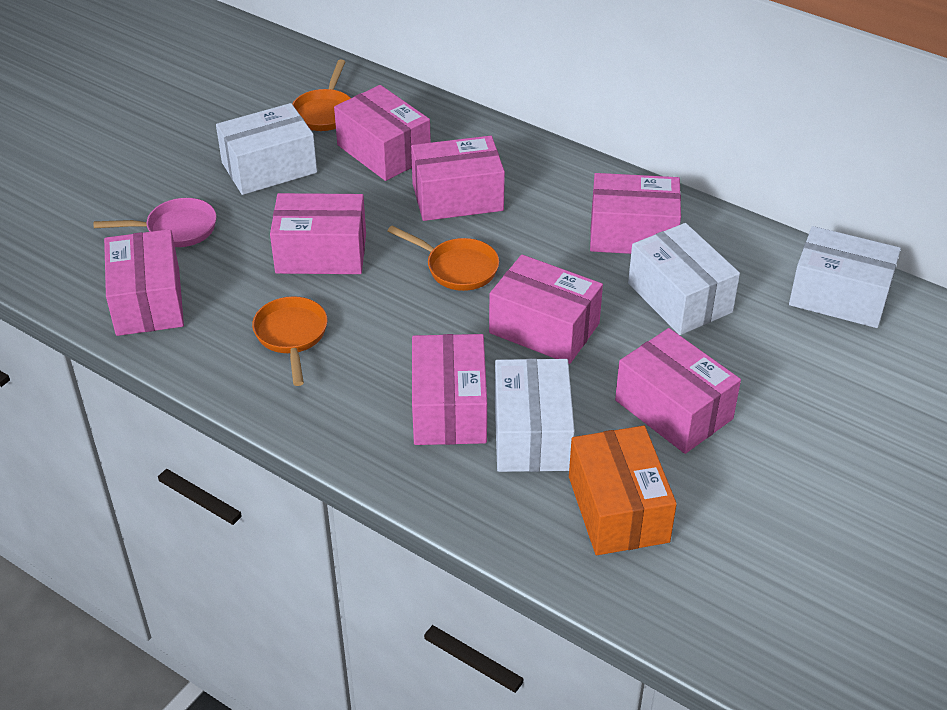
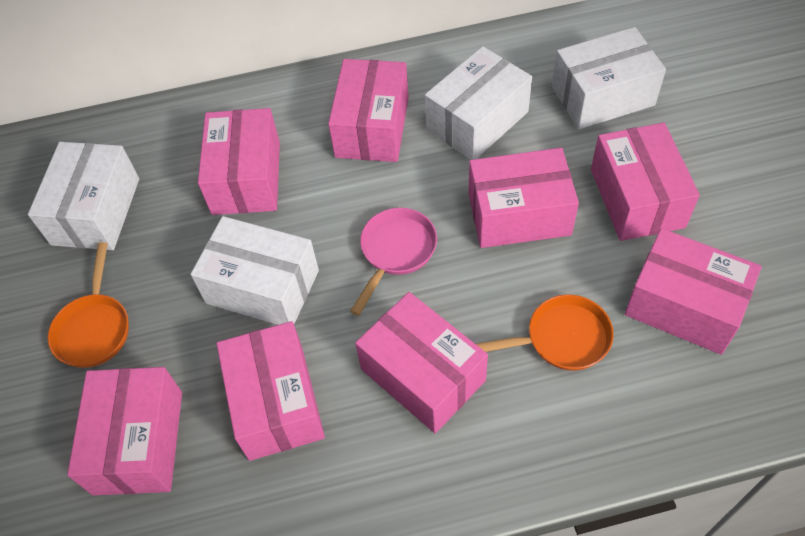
orange box: 1 -> 0
orange pan: 3 -> 2

